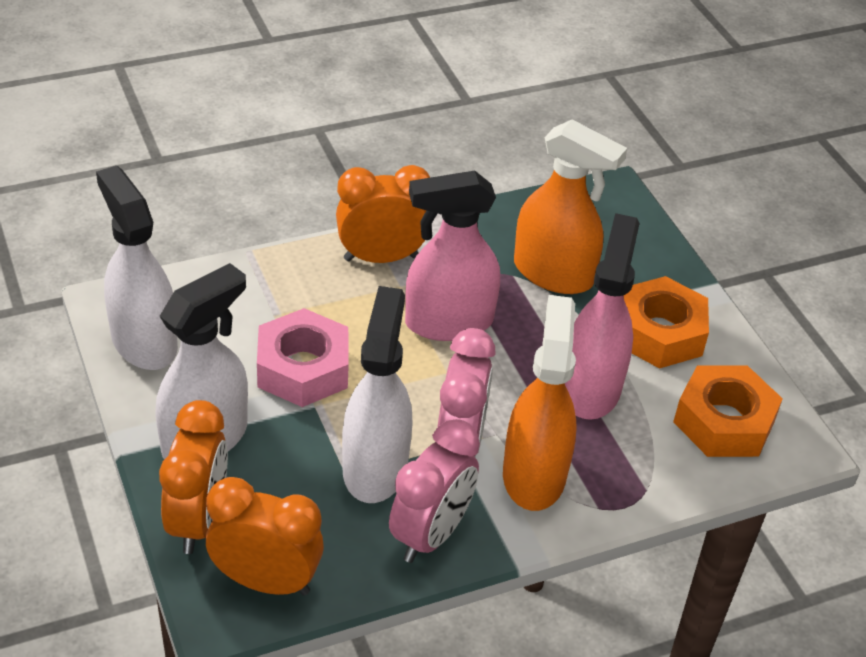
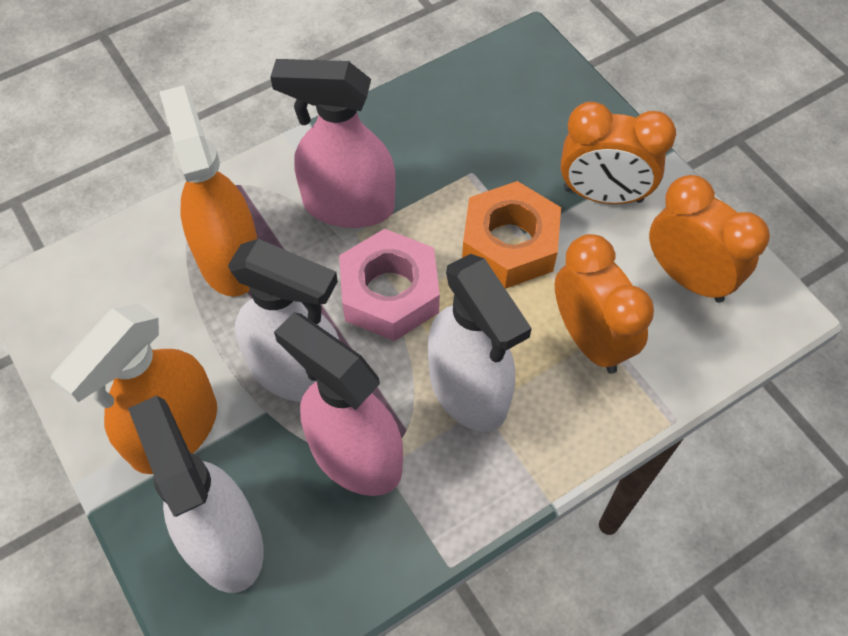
orange nut: 2 -> 1
pink clock: 2 -> 0

